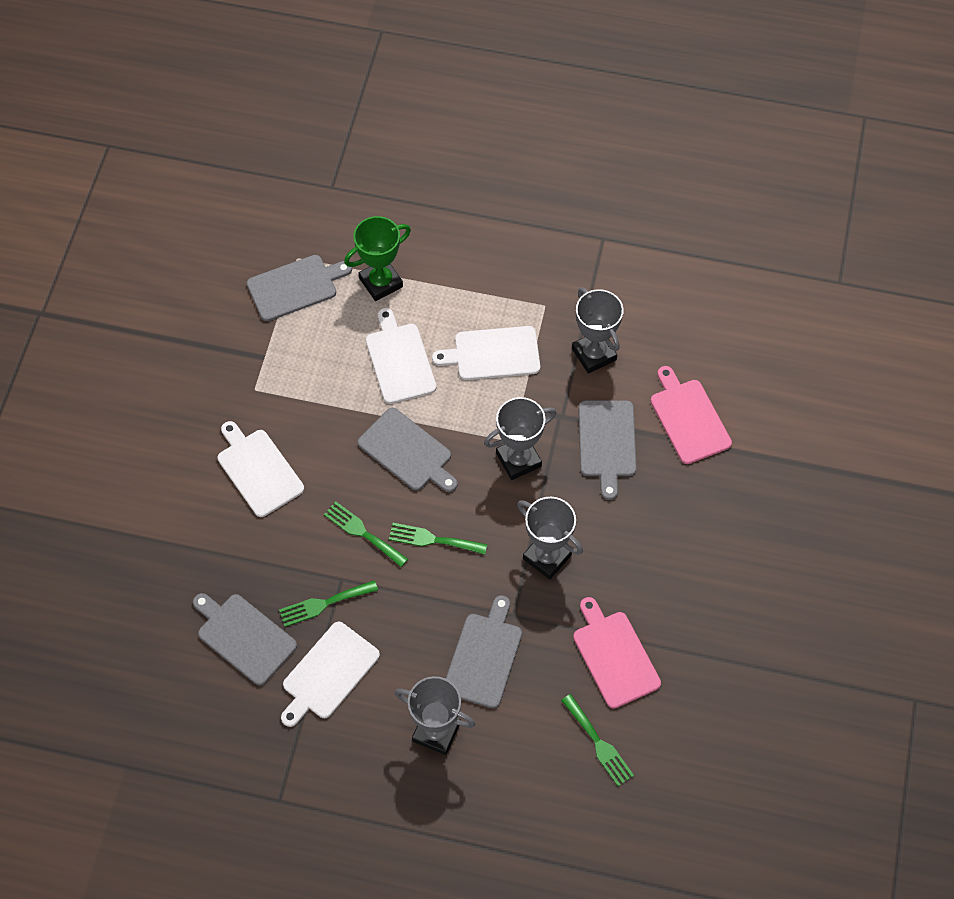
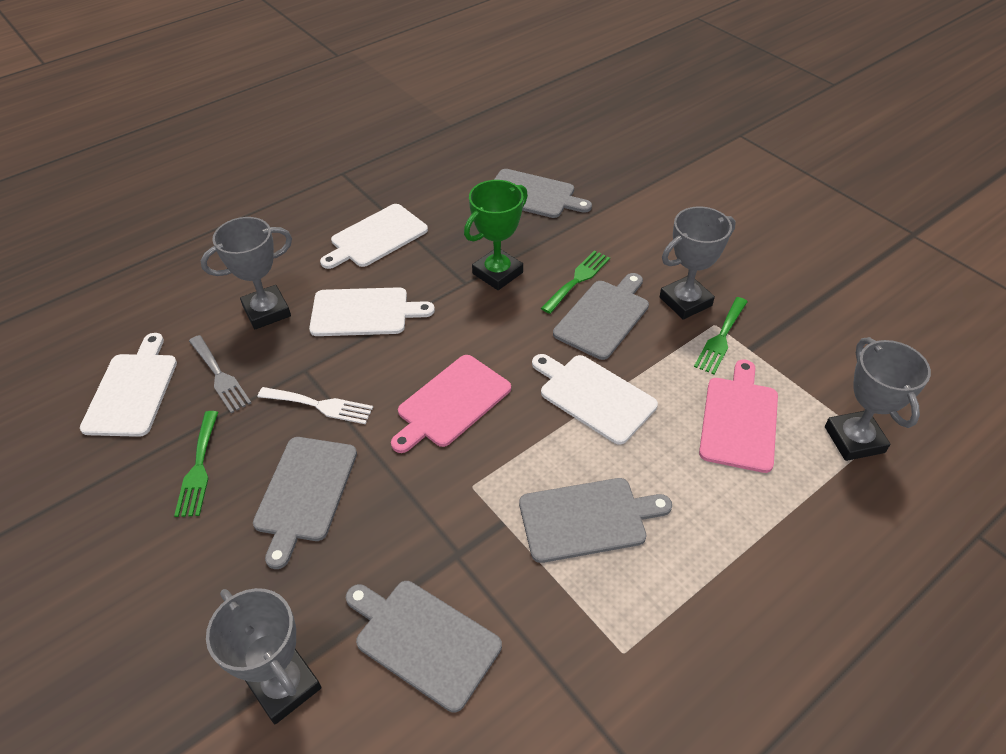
green fork: 4 -> 3
grey fork: 0 -> 1
white fork: 0 -> 1

